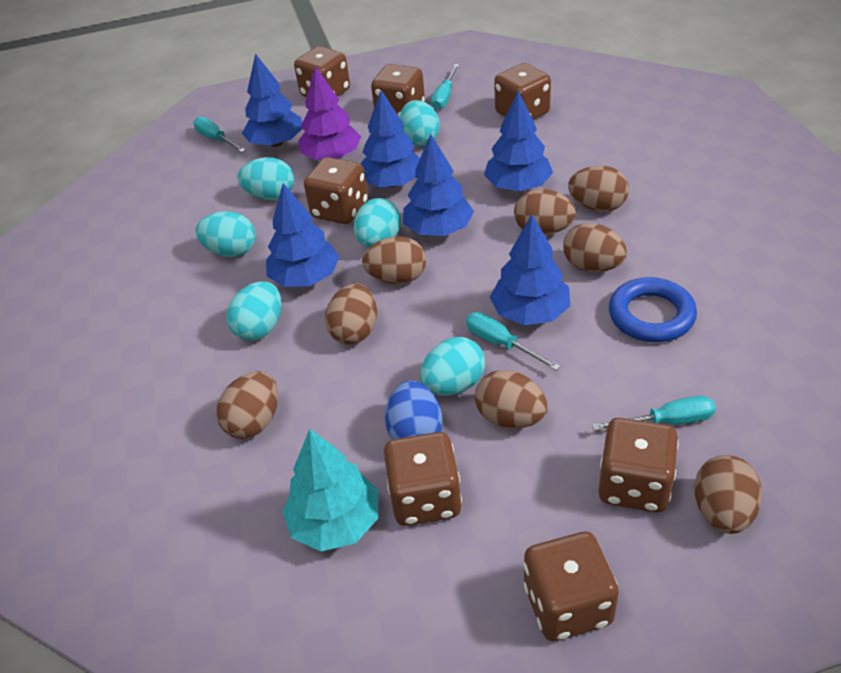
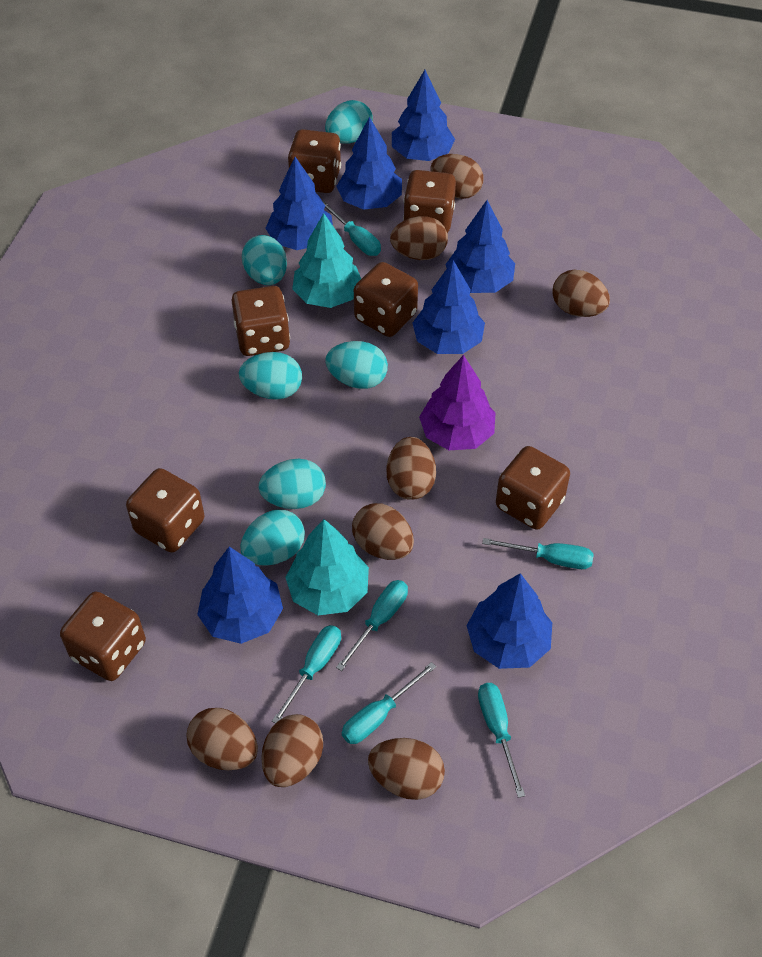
blue egg: 1 -> 0
blue ring: 1 -> 0
blue tree: 6 -> 7
turquoise screwdriver: 4 -> 6
turquoise tree: 1 -> 2

